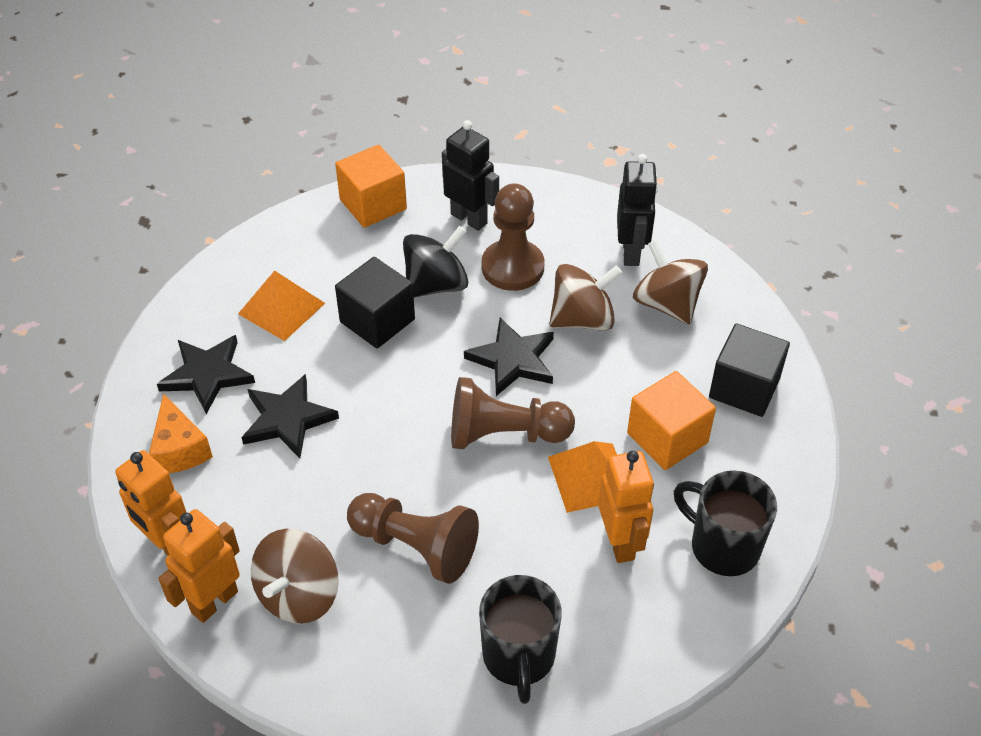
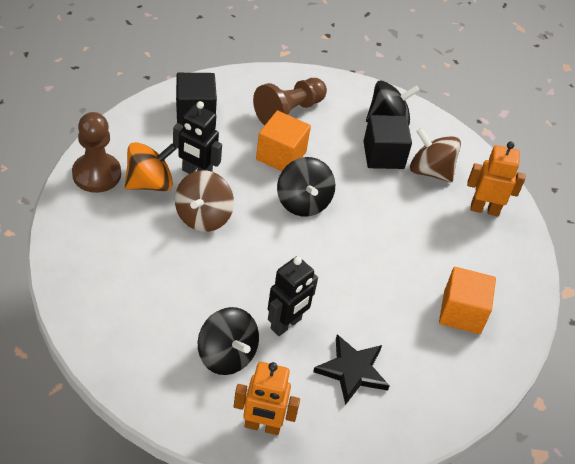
black mug: 2 -> 0
black spinning top: 1 -> 3
black star: 3 -> 1
brown pawn: 3 -> 2
brown spinning top: 3 -> 2
orange cheese: 1 -> 0
orange pyramid: 2 -> 0
orange robot: 3 -> 2
orange spinning top: 0 -> 1

